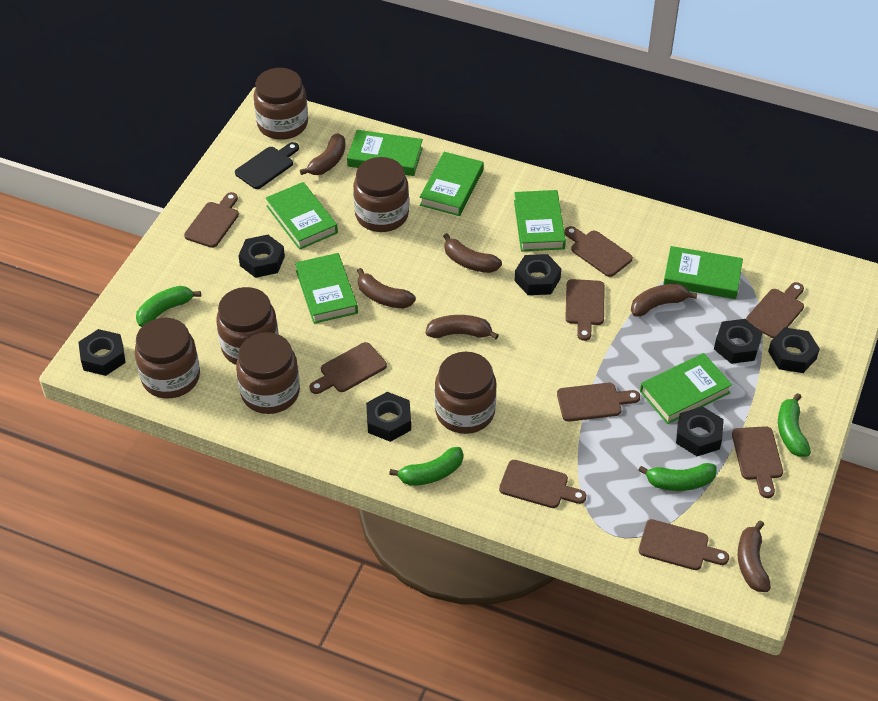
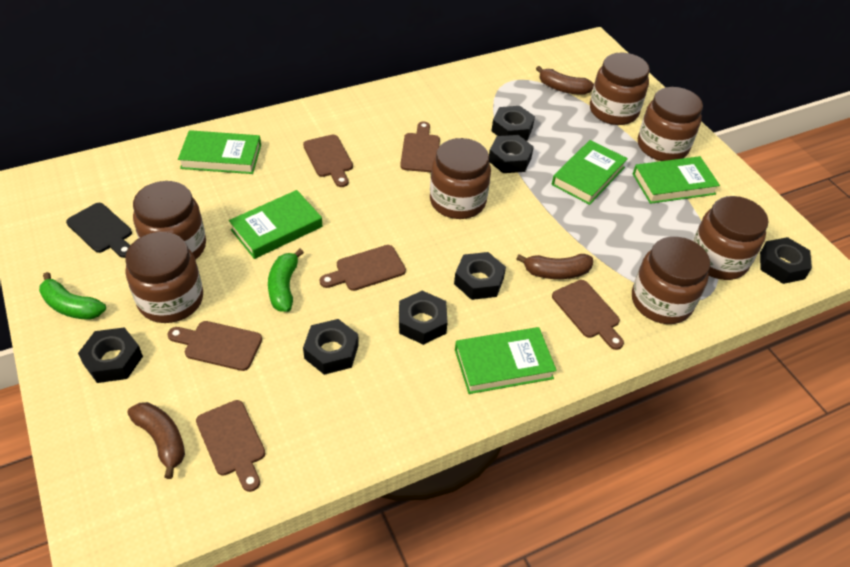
brown banana: 6 -> 3
brown cutting board: 9 -> 6
brown jar: 6 -> 7
green banana: 4 -> 2
green book: 7 -> 5

